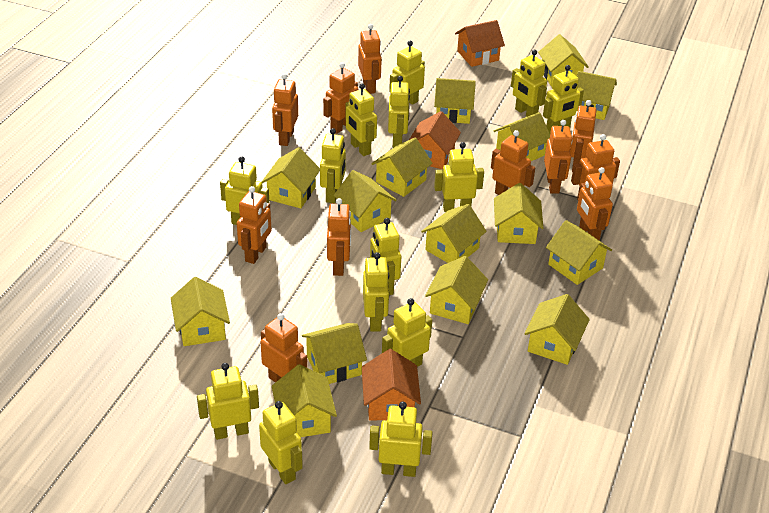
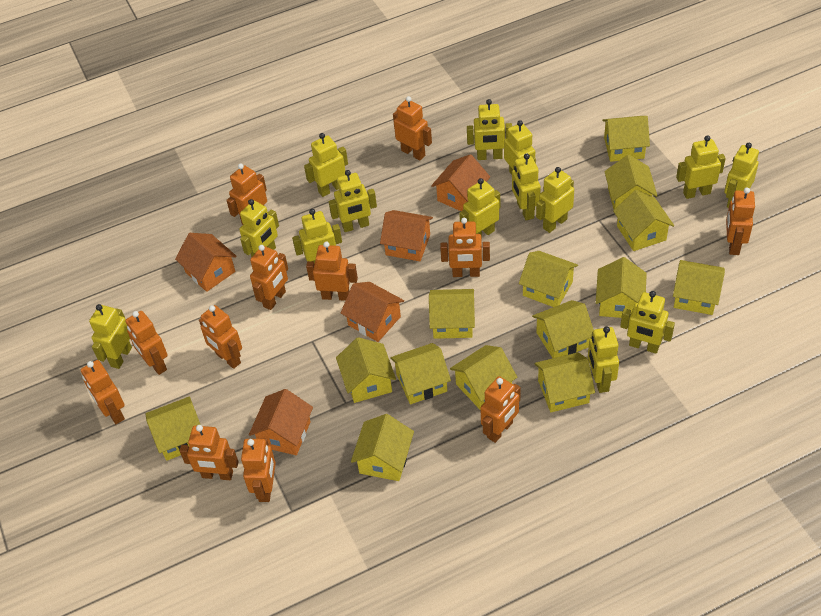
orange house: 3 -> 5
orange robot: 11 -> 12
yellow house: 15 -> 14

